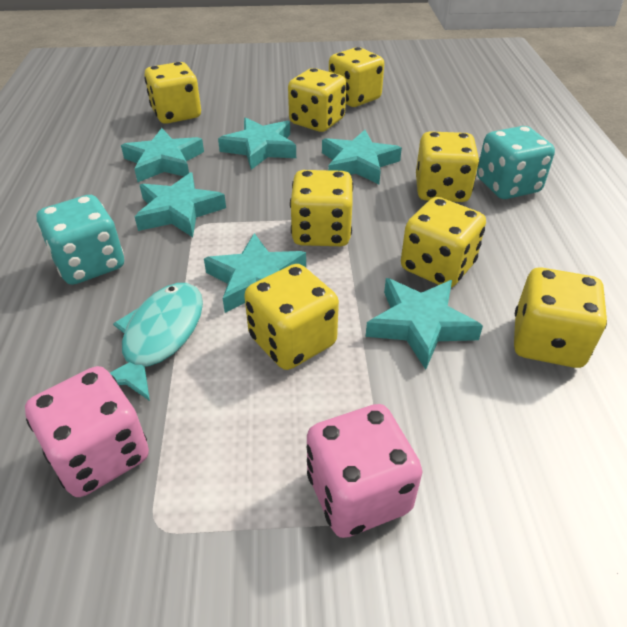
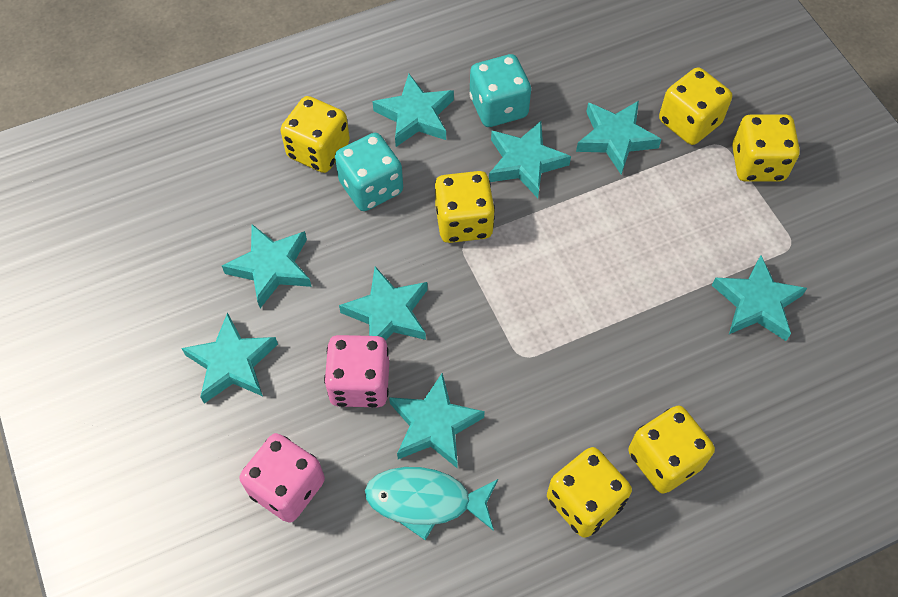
turquoise star: 6 -> 8
yellow dice: 8 -> 6

